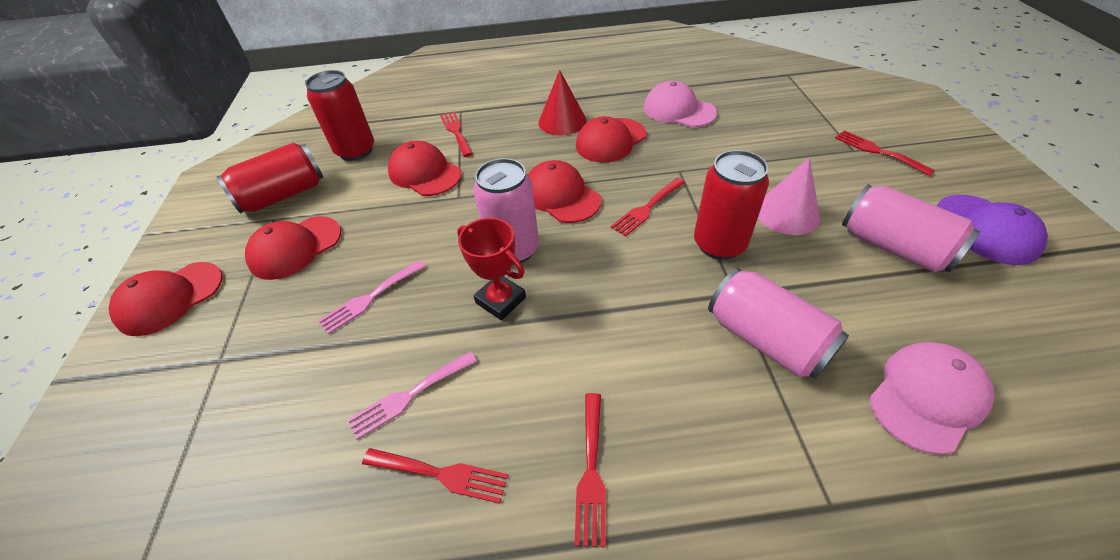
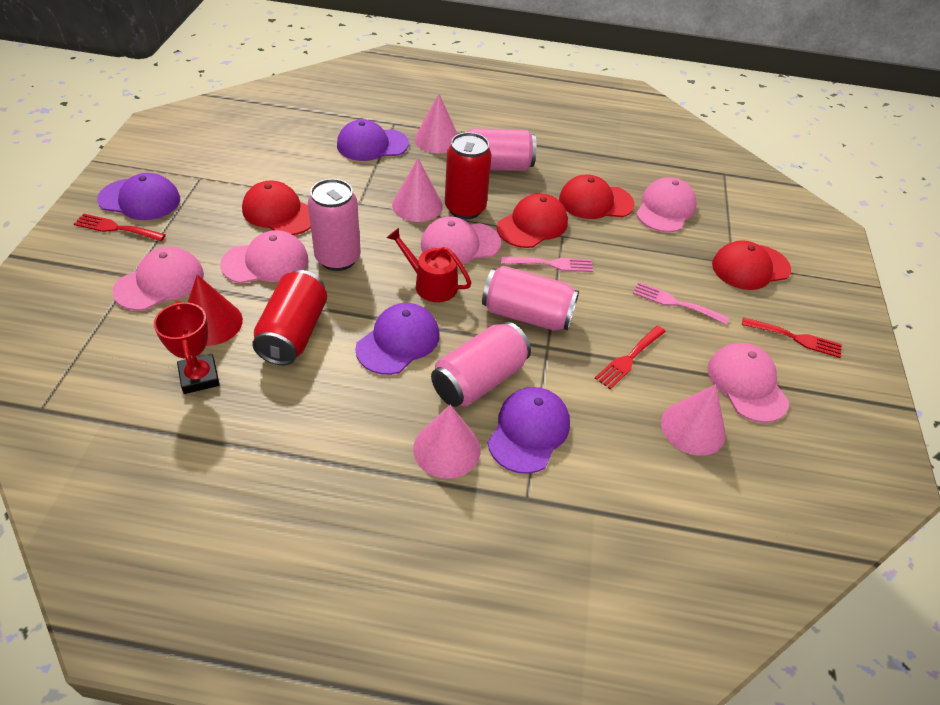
pink can: 3 -> 4
pink cap: 2 -> 5
pink cone: 1 -> 4
purple cap: 1 -> 4
red can: 3 -> 2
red cap: 5 -> 4
red fork: 5 -> 3
red watering can: 0 -> 1

